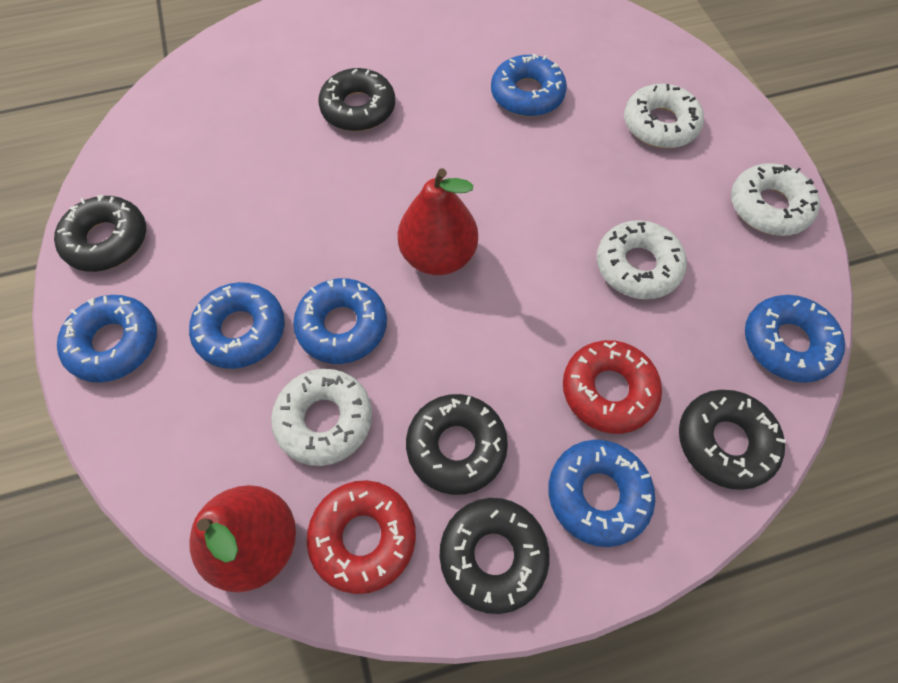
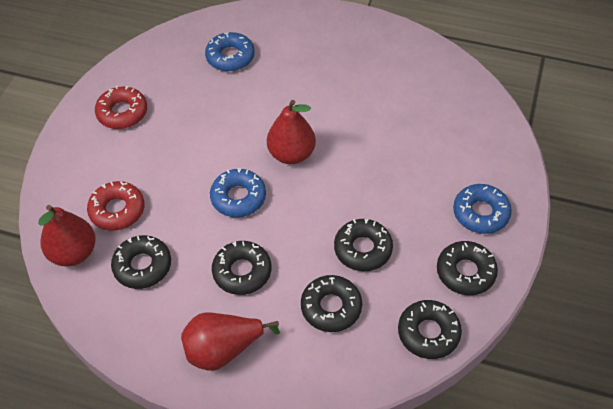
black donut: 5 -> 6
blue donut: 6 -> 3
red pear: 2 -> 3
white donut: 4 -> 0

